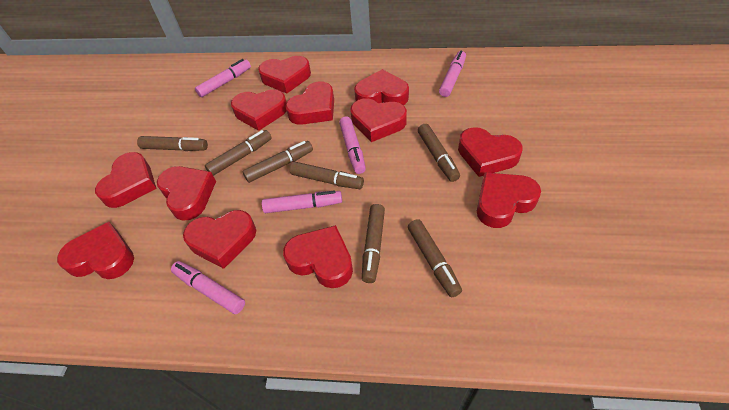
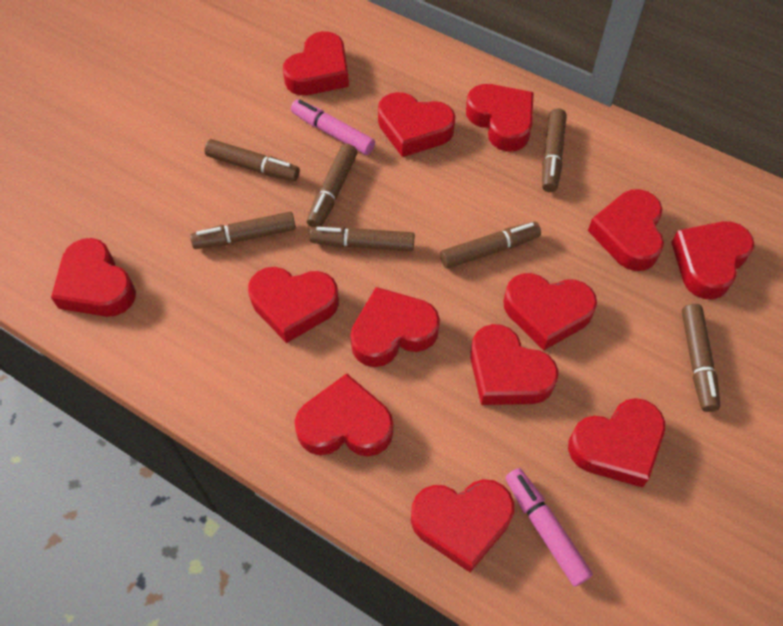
pink marker: 5 -> 2
red heart: 12 -> 13

